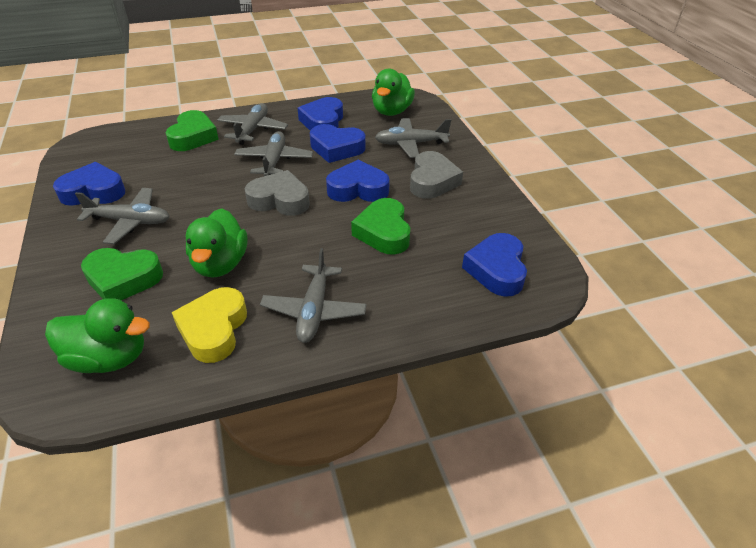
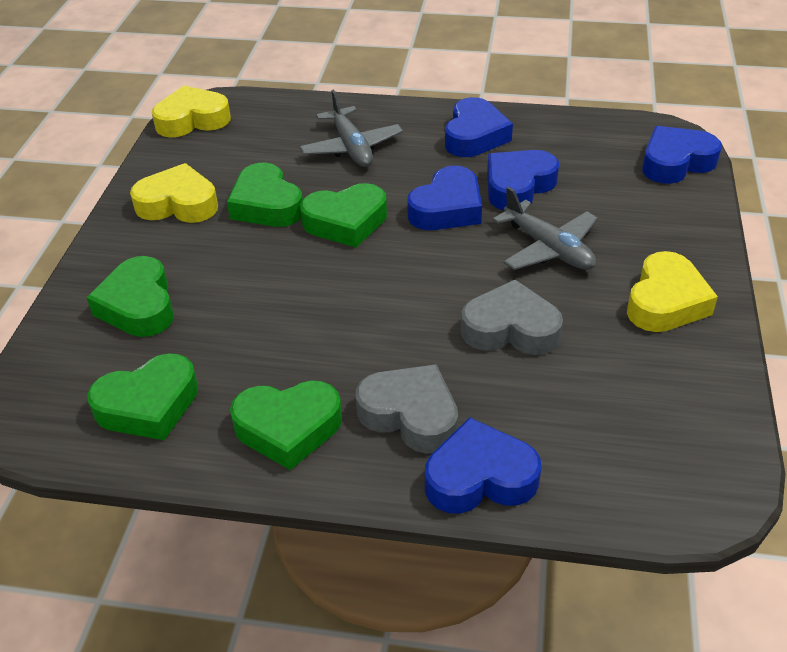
green duck: 3 -> 0
green heart: 3 -> 5
grey plane: 5 -> 2
yellow heart: 1 -> 3

